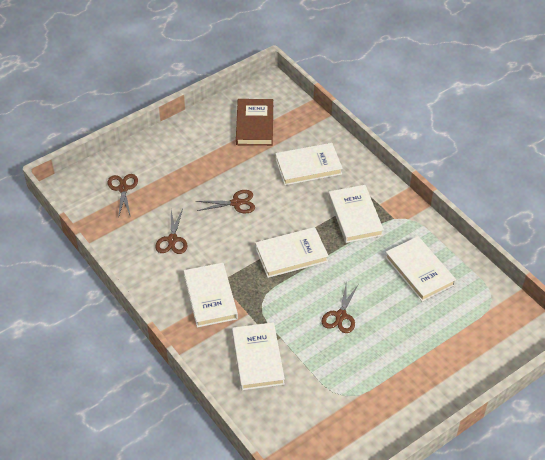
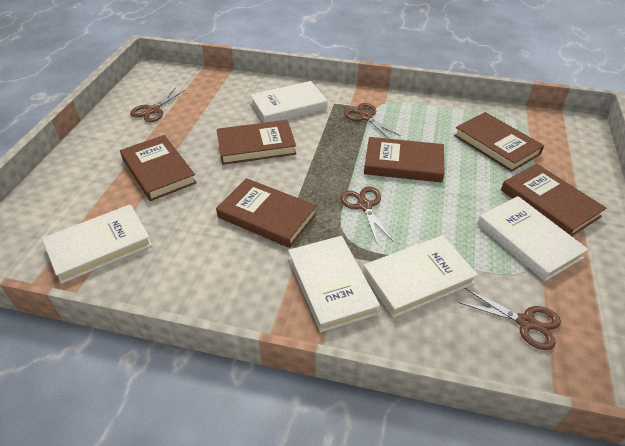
brown book: 1 -> 6
white book: 6 -> 5

